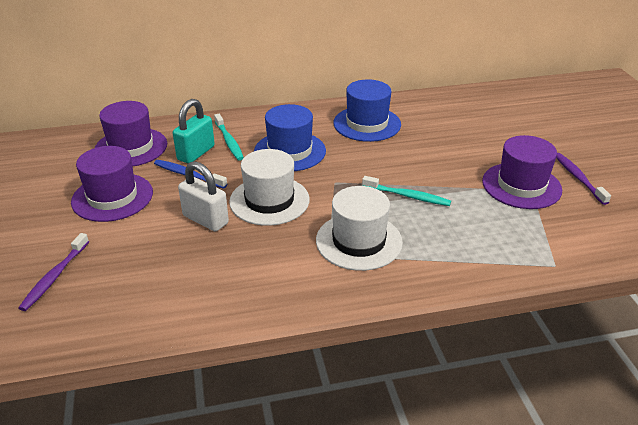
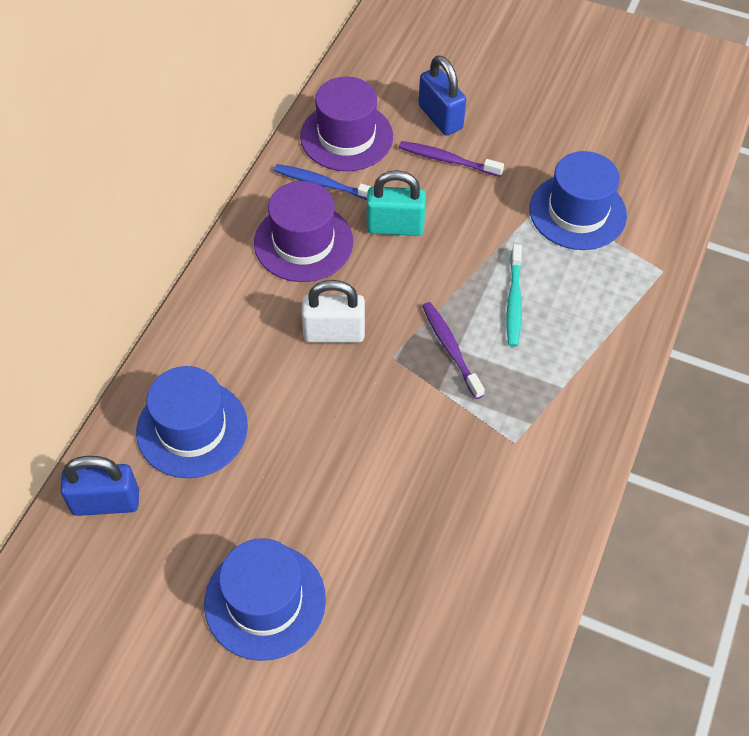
blue hat: 2 -> 3
blue padlock: 0 -> 2
purple hat: 3 -> 2
turquoise toothbrush: 2 -> 1
white hat: 2 -> 0

